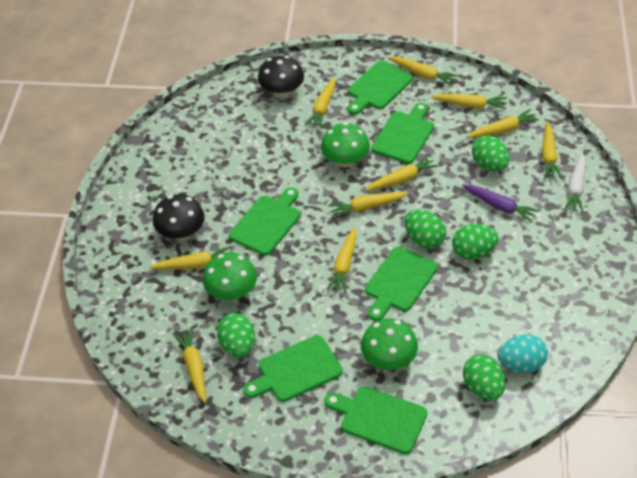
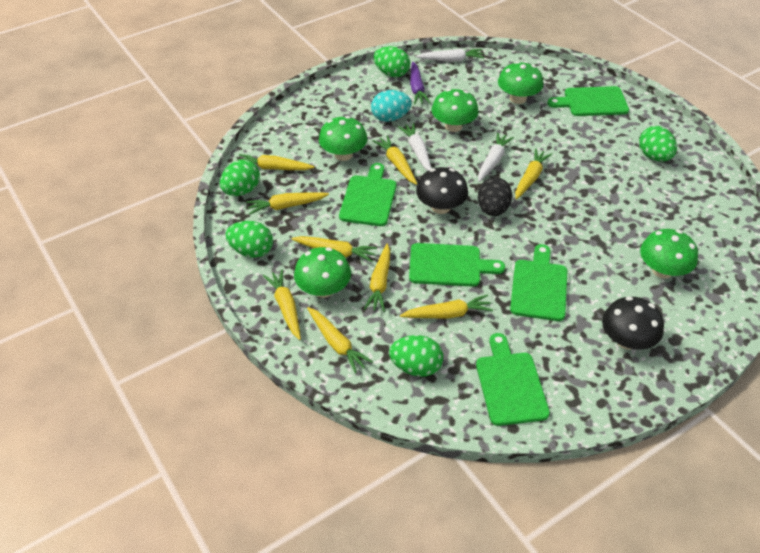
black egg: 0 -> 1
green cutting board: 6 -> 5
green mushroom: 3 -> 5
white carrot: 1 -> 3
yellow carrot: 10 -> 9

